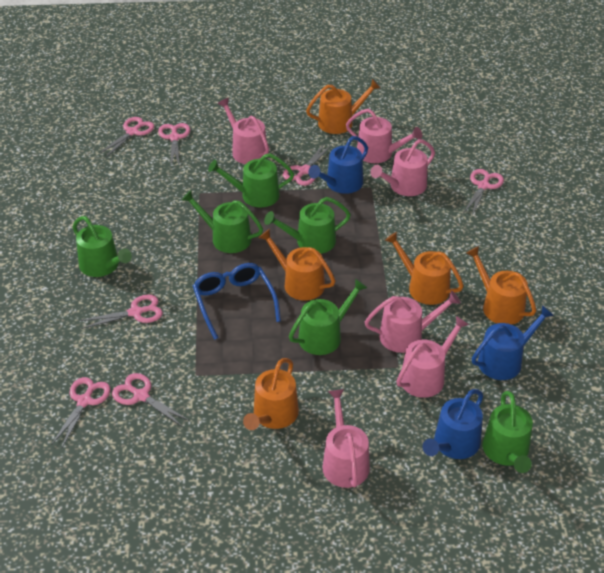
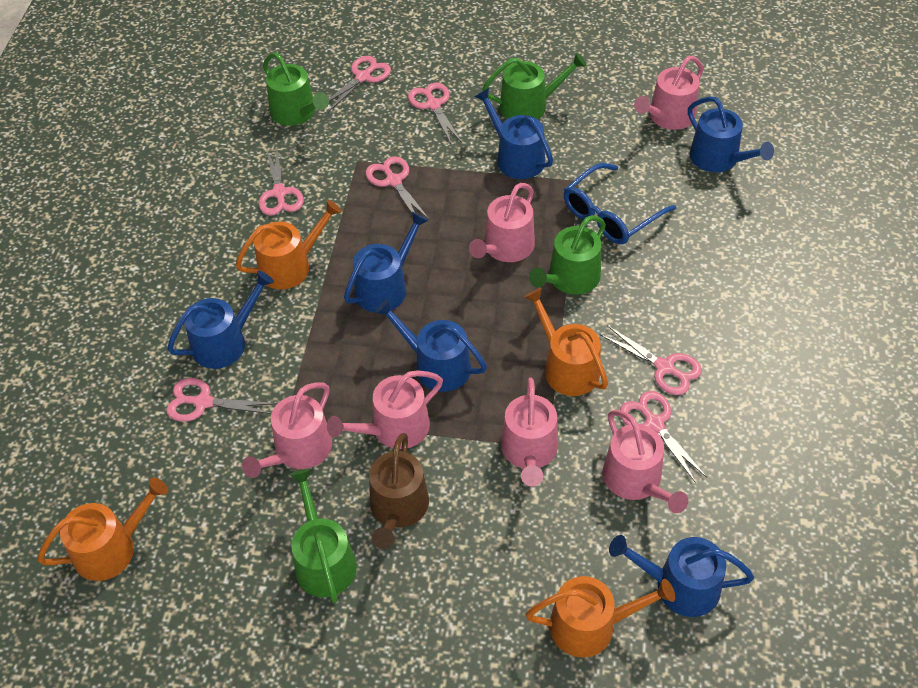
blue watering can: 3 -> 6
brown watering can: 0 -> 1
green watering can: 6 -> 4
orange watering can: 5 -> 4

